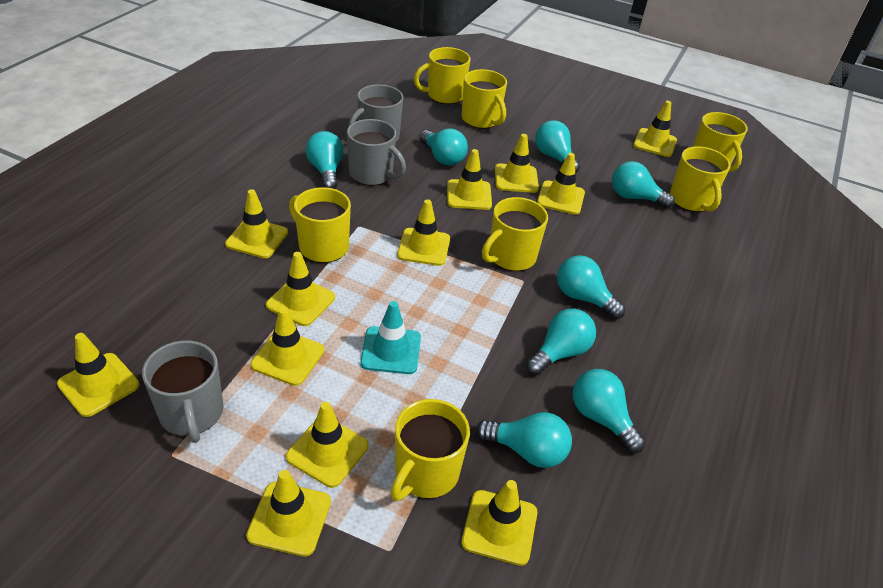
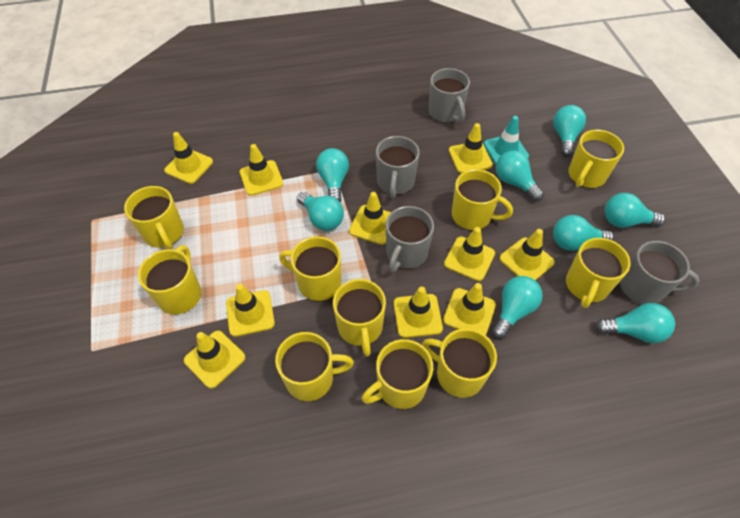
grey mug: 3 -> 4
yellow mug: 7 -> 10
yellow traffic cone: 12 -> 10

